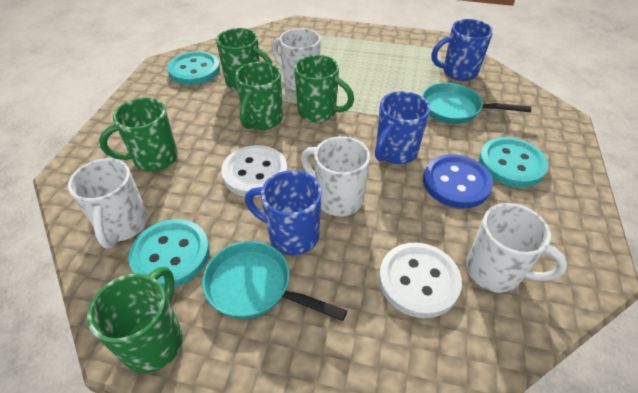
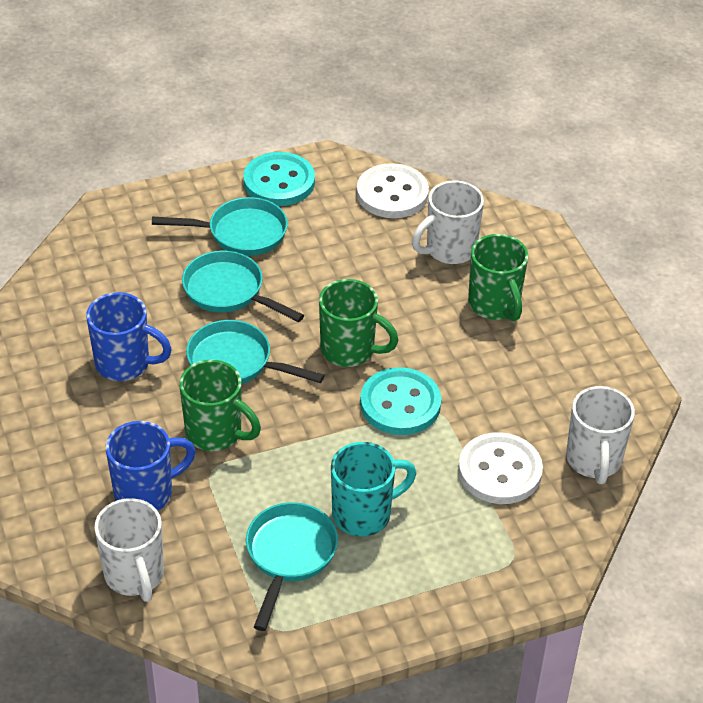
blue button: 1 -> 0
blue mug: 3 -> 2
green mug: 5 -> 3
turquoise button: 3 -> 2
turquoise mug: 0 -> 1
turquoise pan: 2 -> 4
white mug: 4 -> 3

